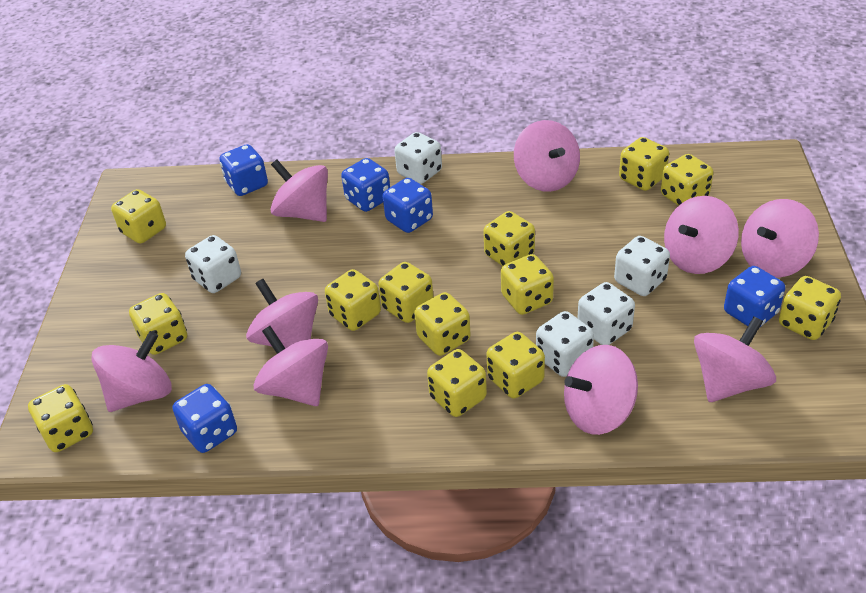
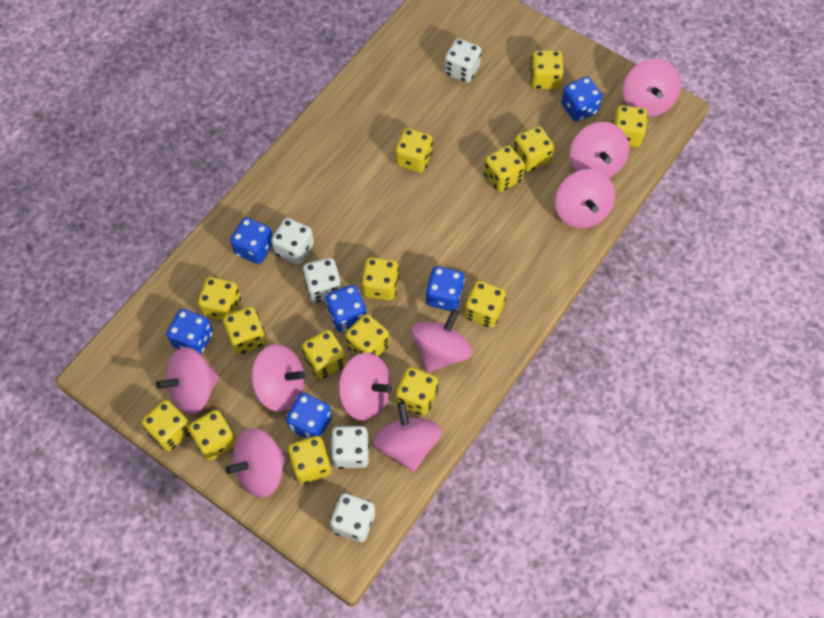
blue dice: 5 -> 6
yellow dice: 13 -> 15

